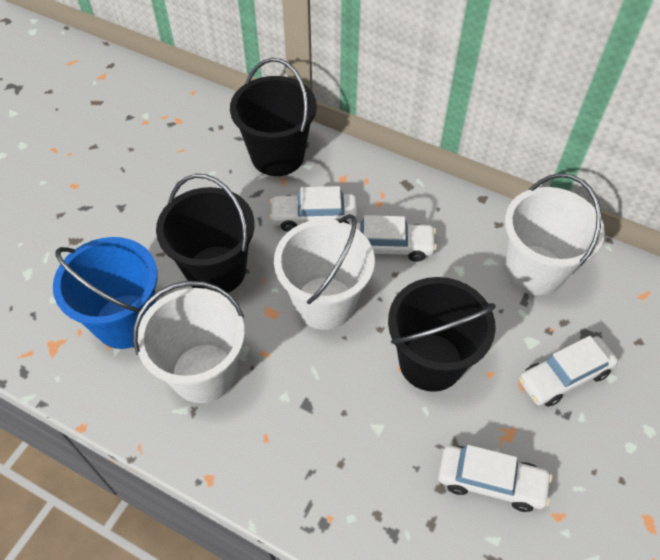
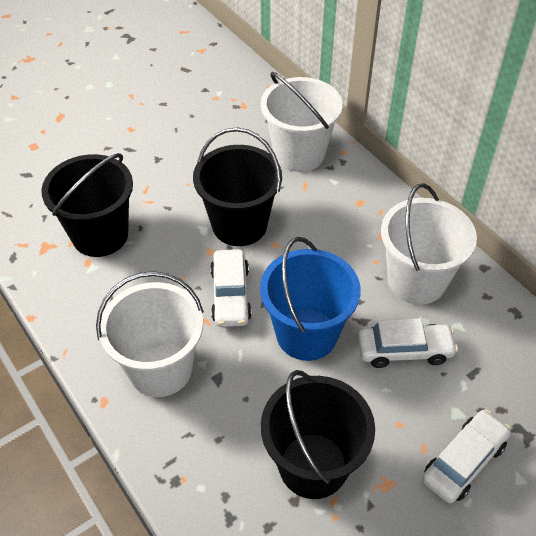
white car: 4 -> 3

